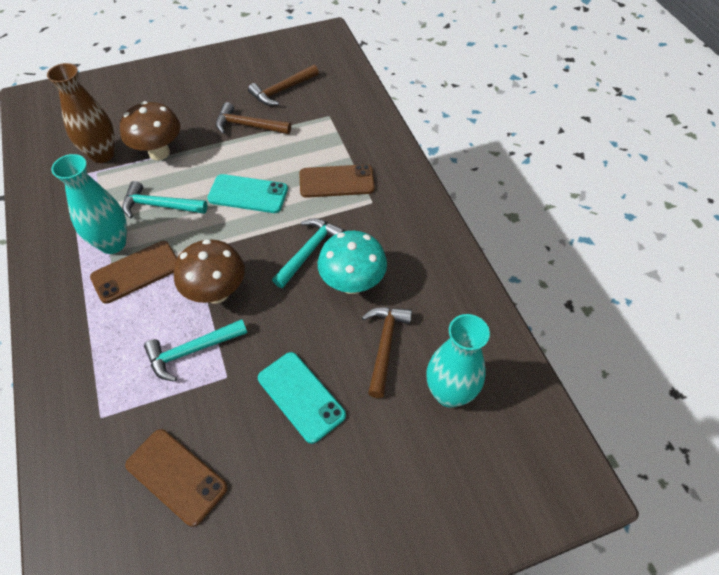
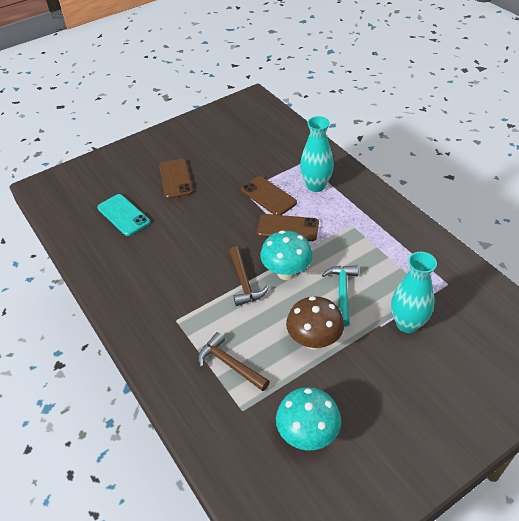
brown hammer: 3 -> 2
brown mushroom: 2 -> 1
brown vase: 1 -> 0
turquoise hammer: 3 -> 1
turquoise mushroom: 1 -> 2
turquoise phone: 2 -> 1

